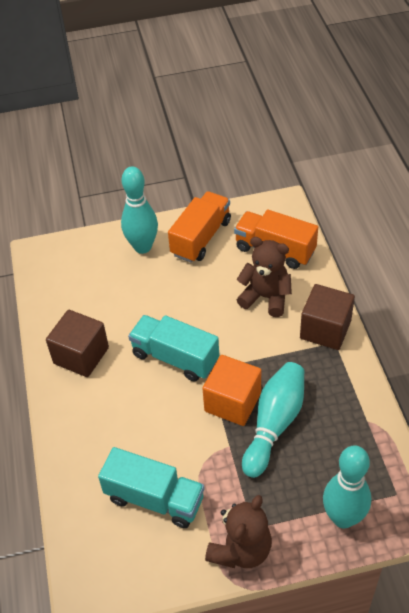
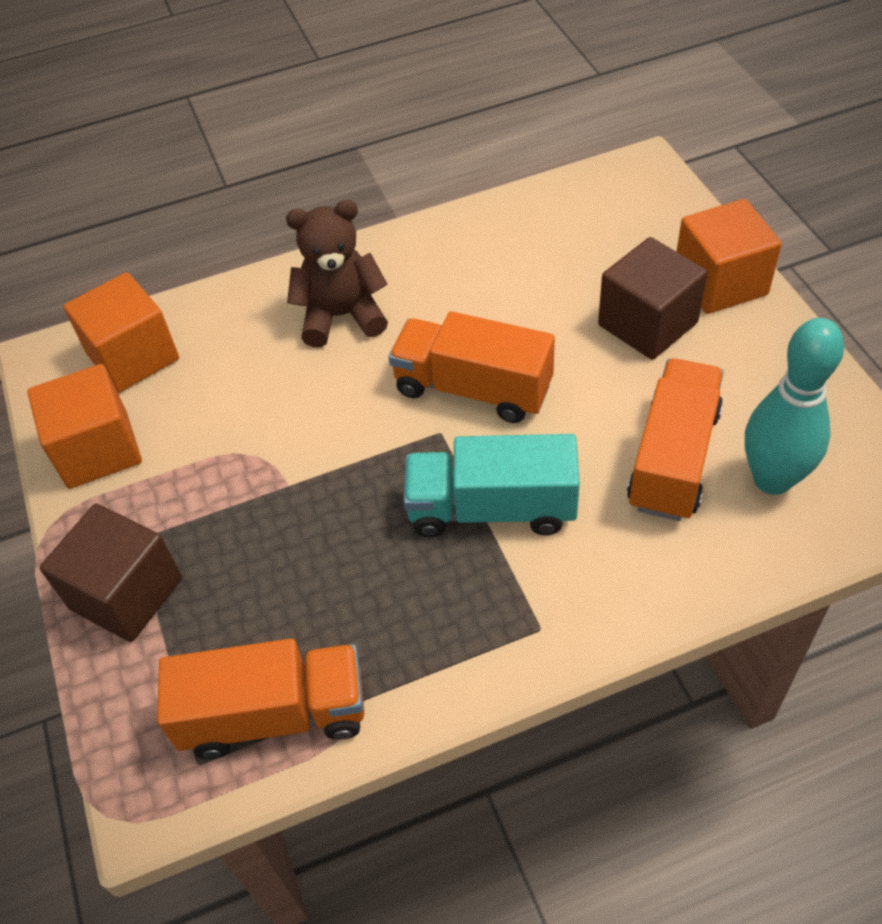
brown teddy bear: 2 -> 1
orange cube: 1 -> 3
orange truck: 2 -> 3
turquoise bowling pin: 3 -> 1
turquoise truck: 2 -> 1

